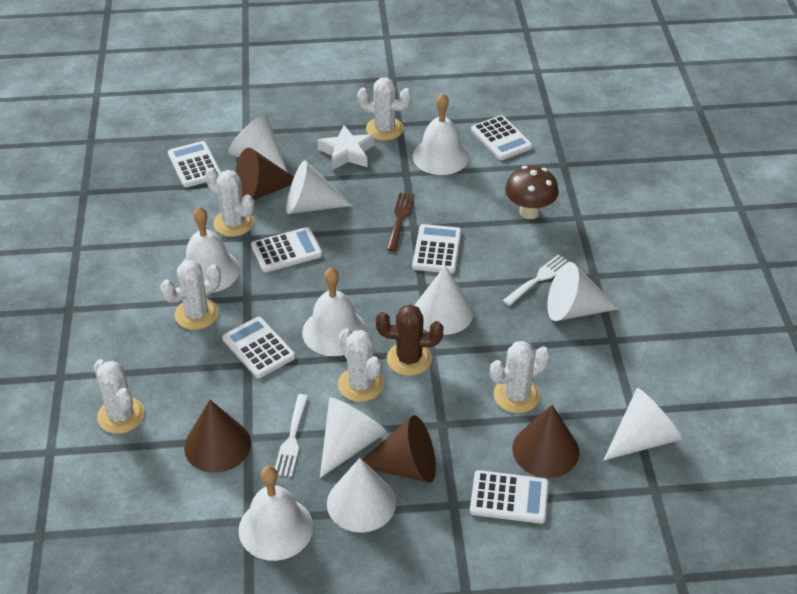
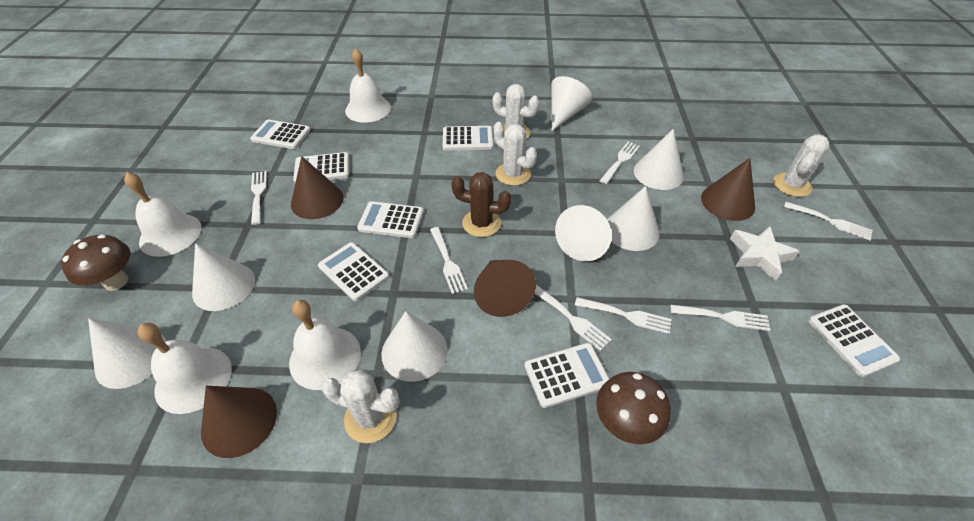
brown fork: 1 -> 0
brown mushroom: 1 -> 2
white cactus: 6 -> 4
white calculator: 6 -> 7
white fork: 2 -> 7

